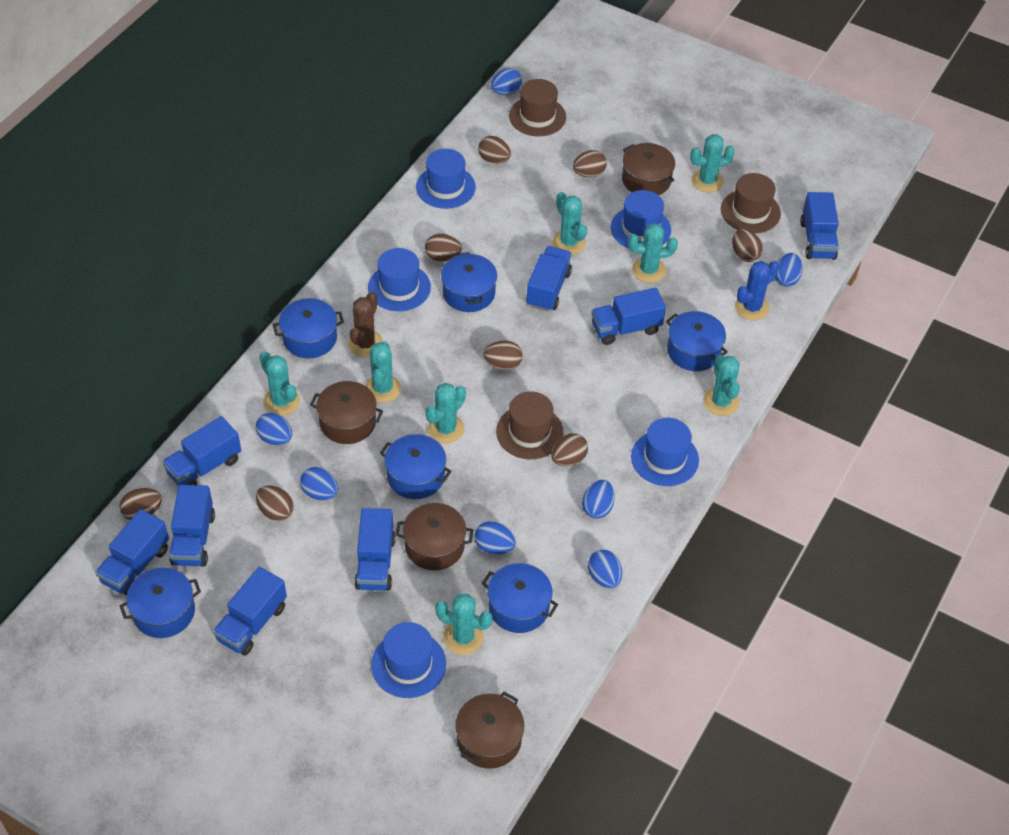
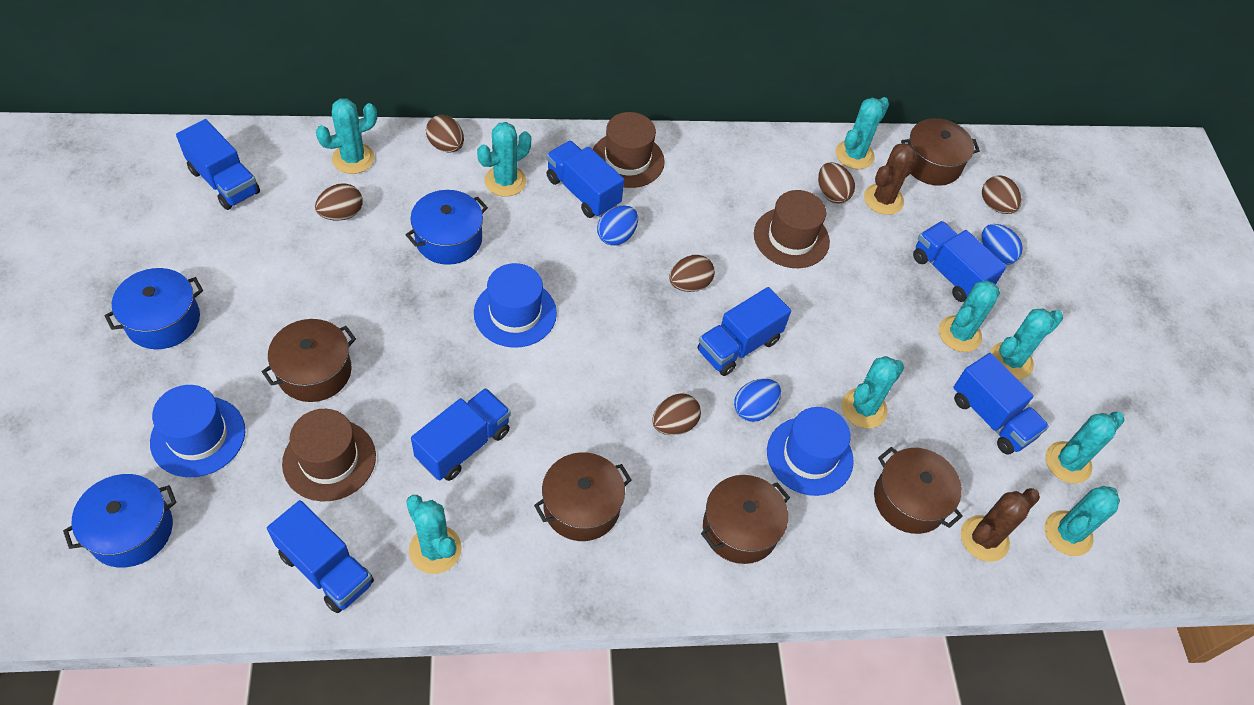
blue cactus: 1 -> 0
blue egg: 7 -> 3
blue hat: 5 -> 3
blue pot: 6 -> 3
blue truck: 8 -> 7
brown cactus: 1 -> 2
brown egg: 8 -> 6
brown pot: 4 -> 5
turquoise cactus: 8 -> 9

